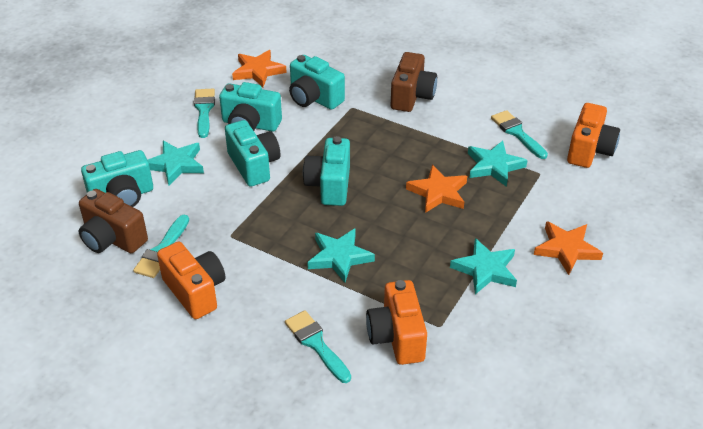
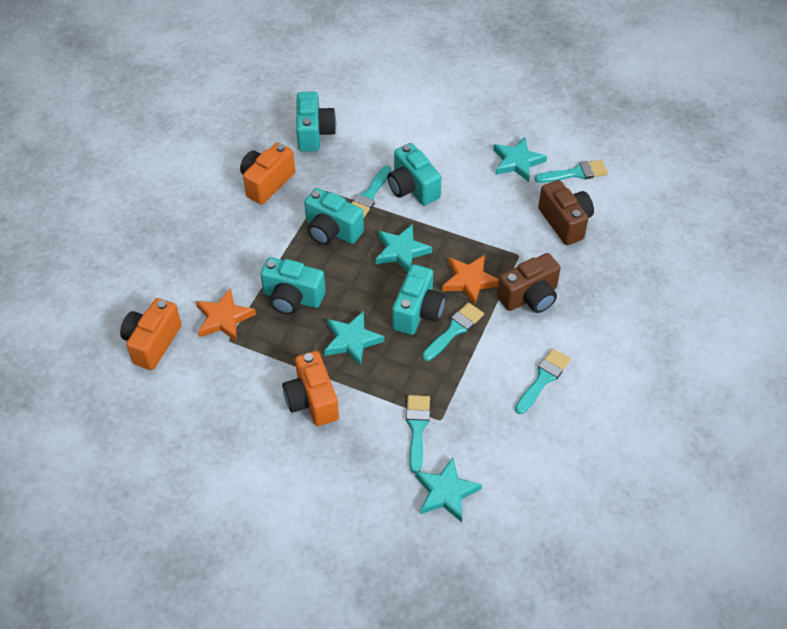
orange star: 3 -> 2
turquoise brush: 4 -> 5

